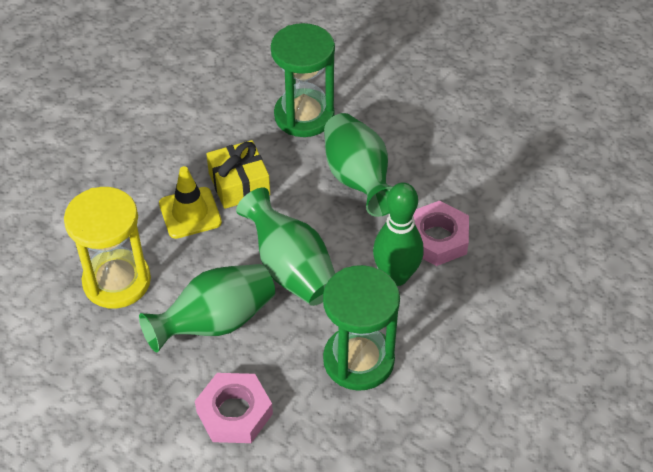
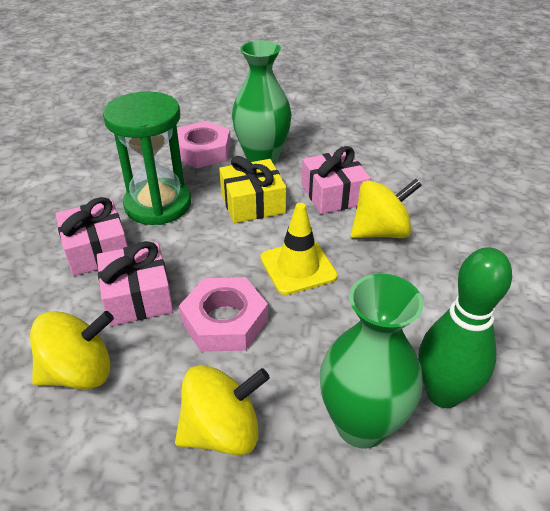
green hourglass: 2 -> 1
green vase: 3 -> 2
pink gift: 0 -> 3
yellow hourglass: 1 -> 0
yellow spinning top: 0 -> 3

